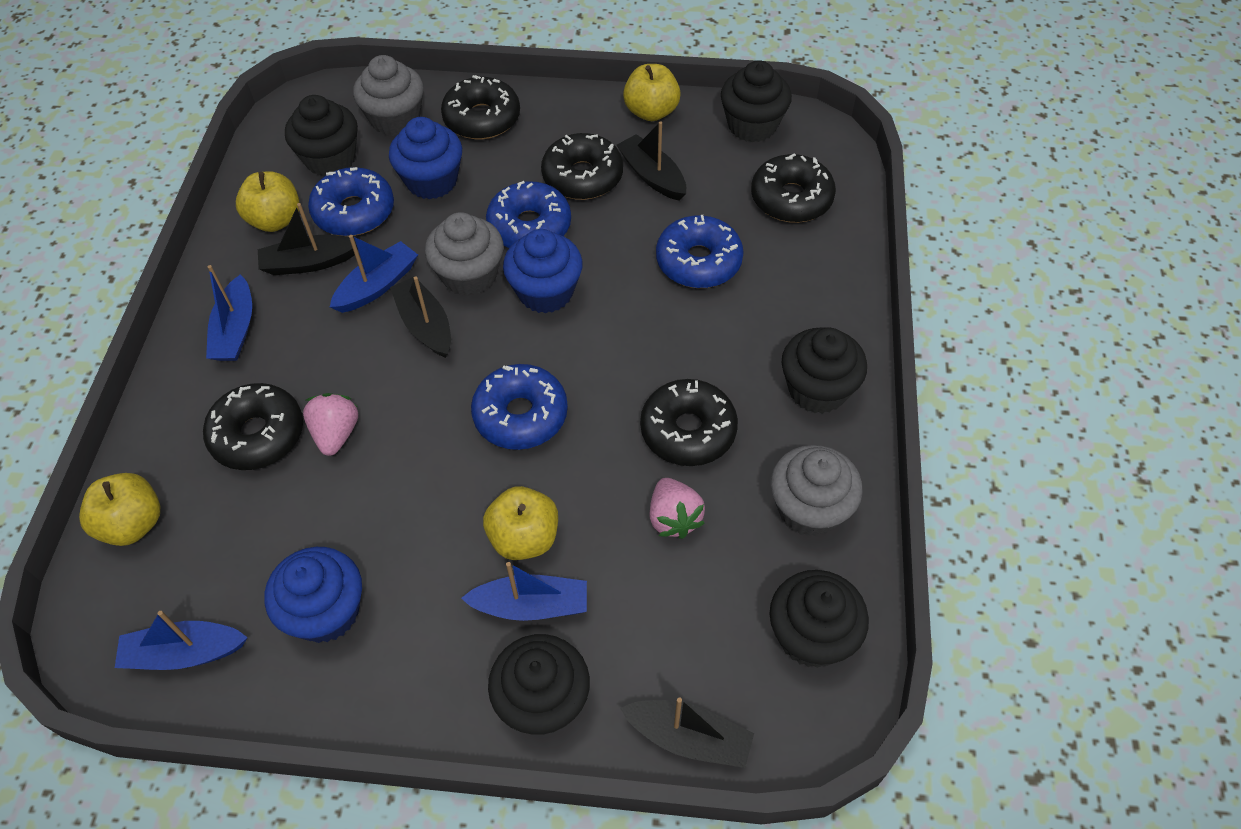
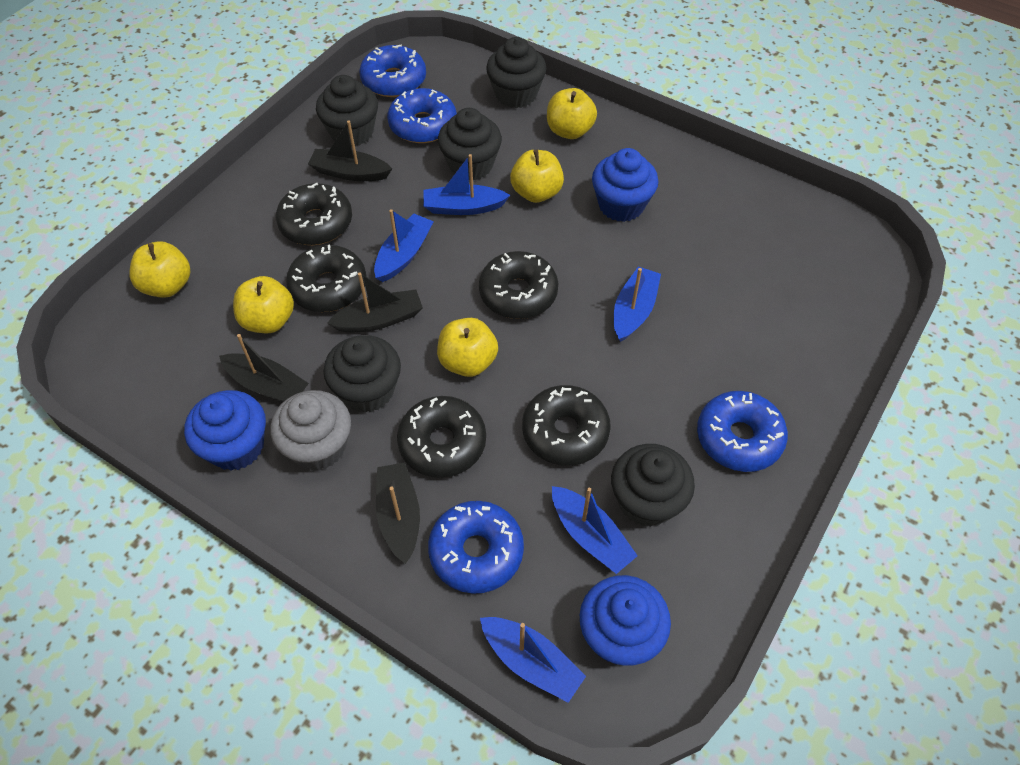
blue boat: 4 -> 5
grey cupcake: 3 -> 1
pink strawberry: 2 -> 0
yellow apple: 4 -> 5

